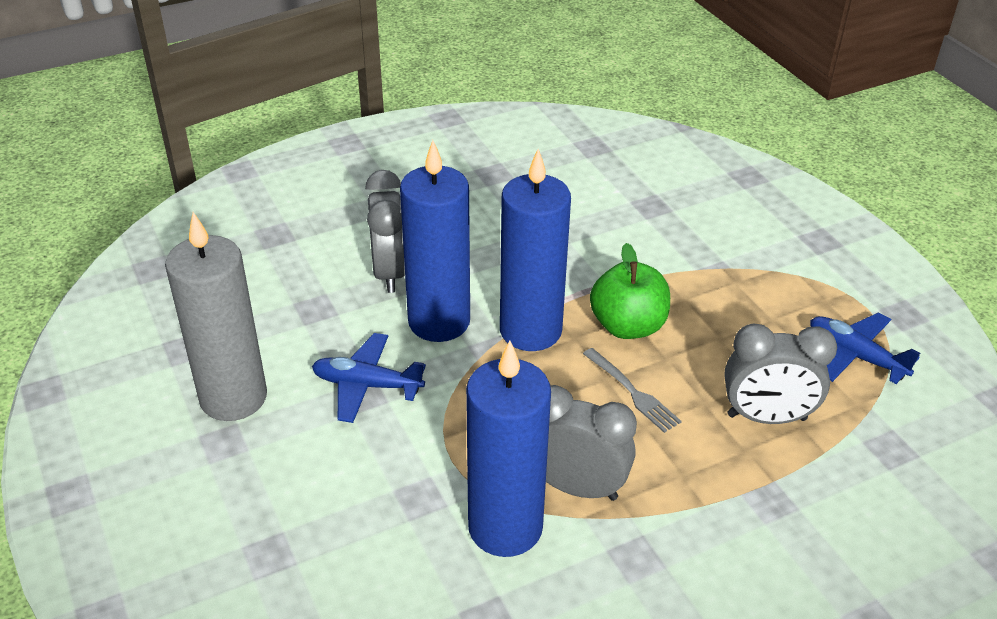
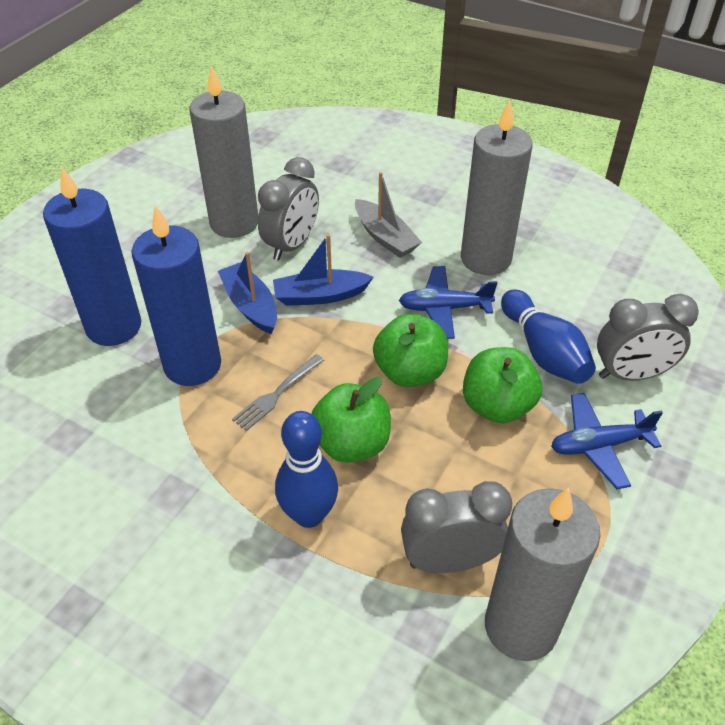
blue boat: 0 -> 2
blue bowling pin: 0 -> 2
blue candle: 3 -> 2
green apple: 1 -> 3
grey boat: 0 -> 1
grey candle: 1 -> 3

